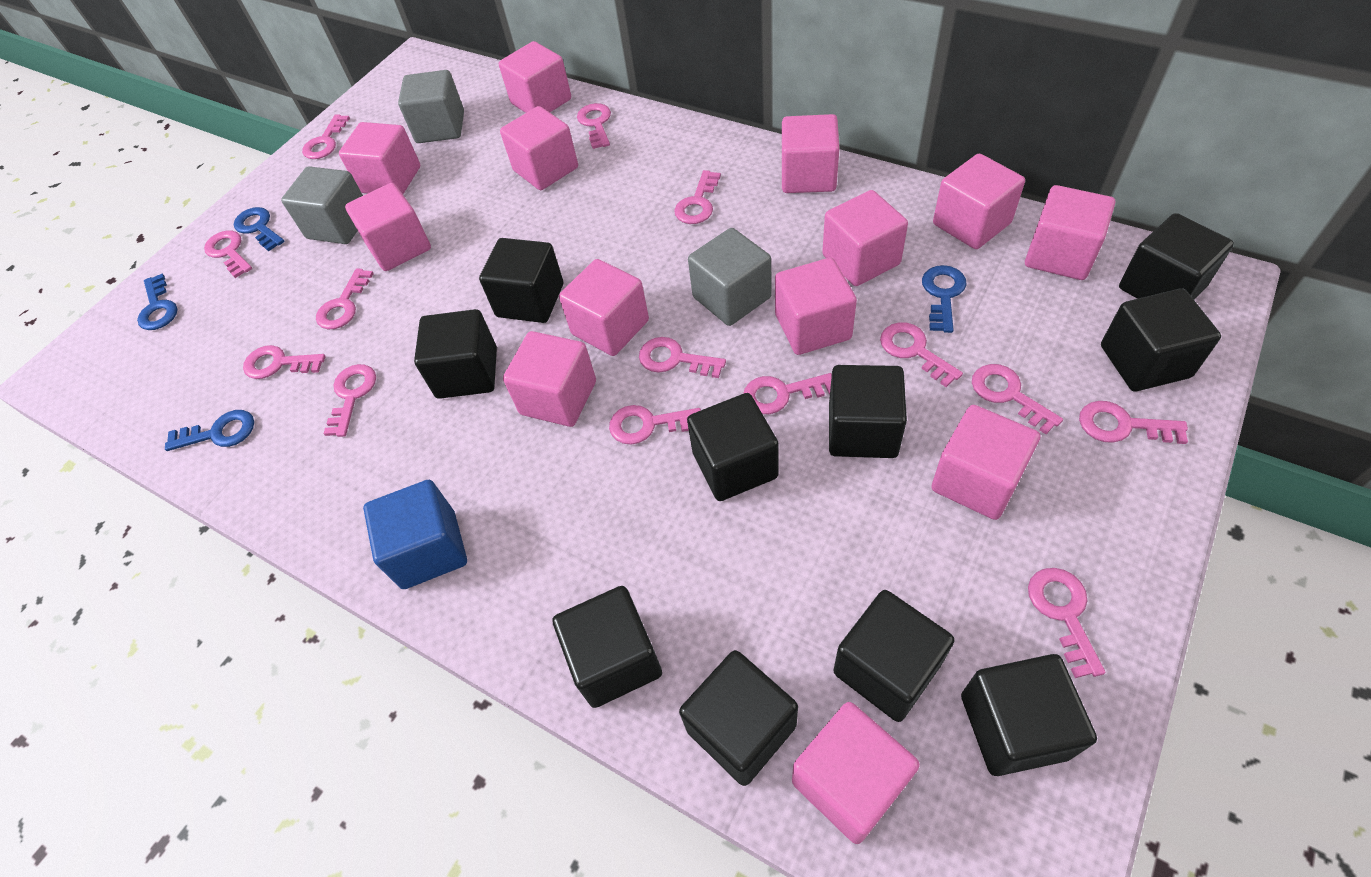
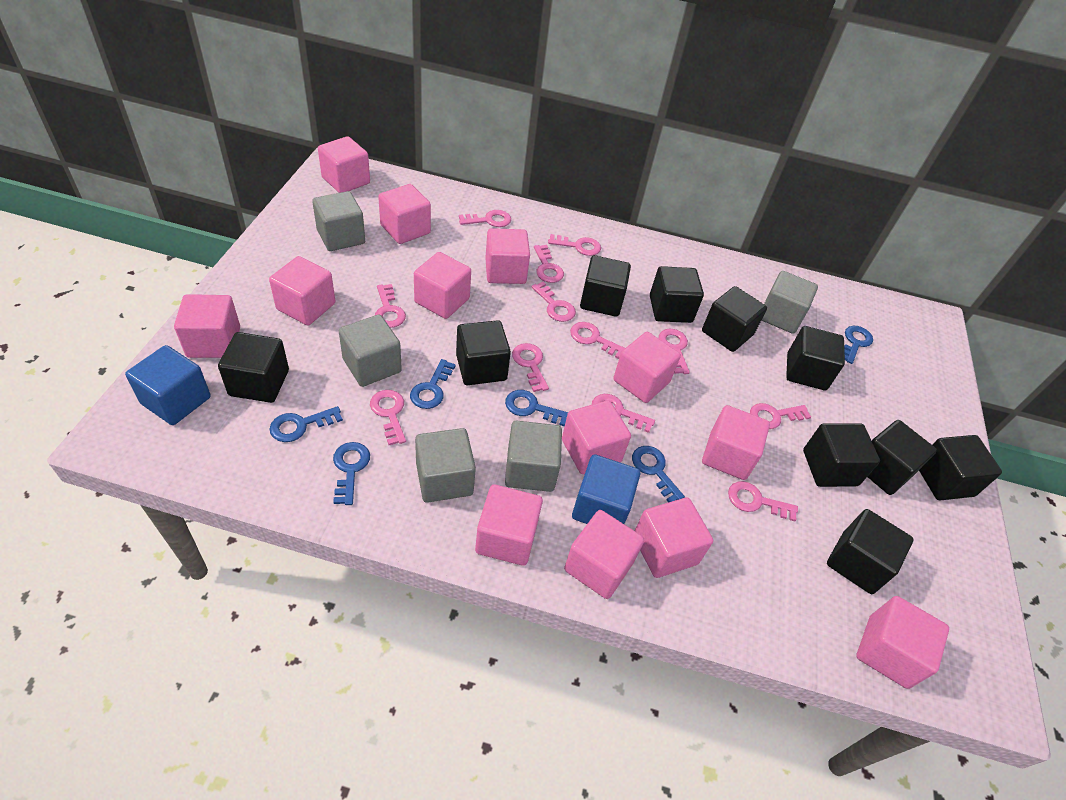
blue cube: 1 -> 2
blue key: 4 -> 6
grey cube: 3 -> 5
pink key: 14 -> 12

